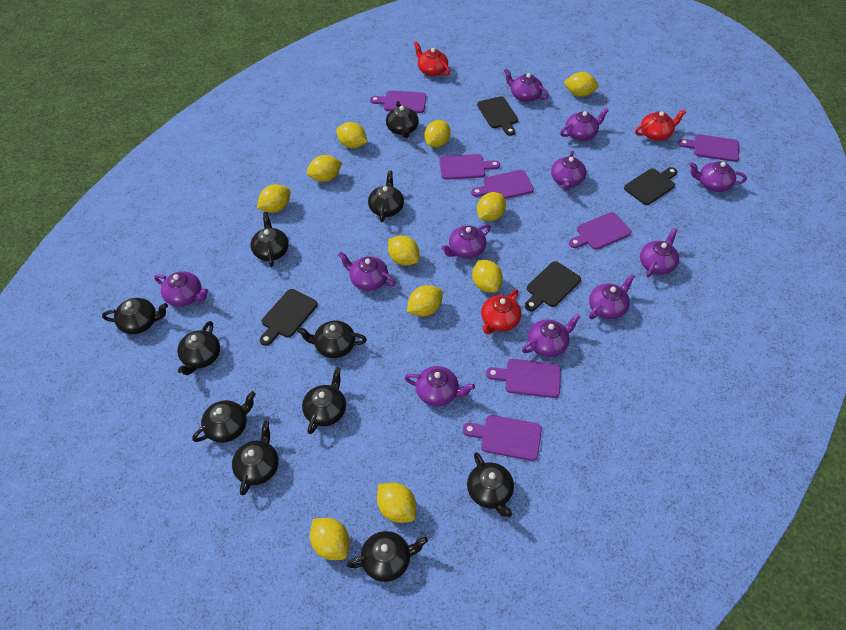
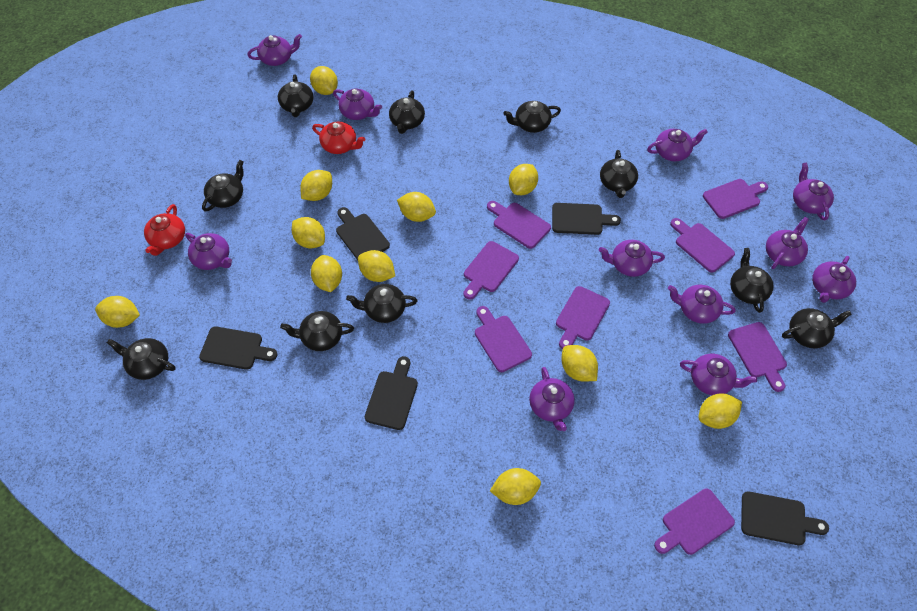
black cutting board: 4 -> 5
black teapot: 11 -> 10
purple cutting board: 7 -> 8
red teapot: 3 -> 2

